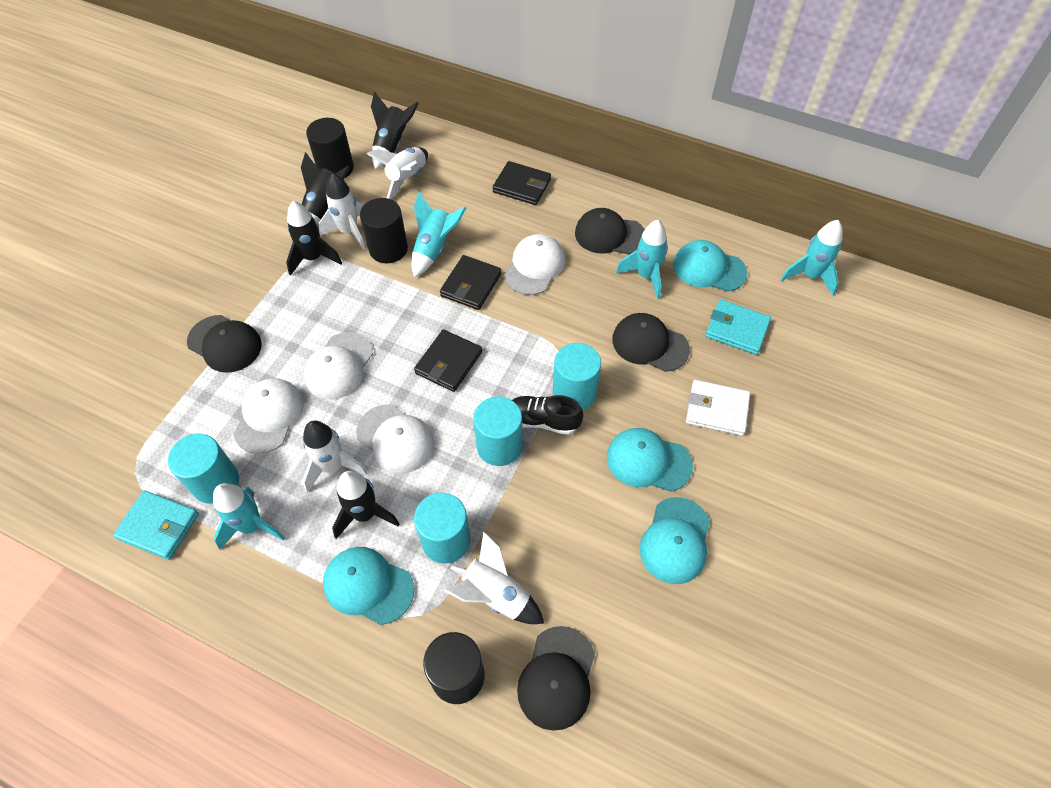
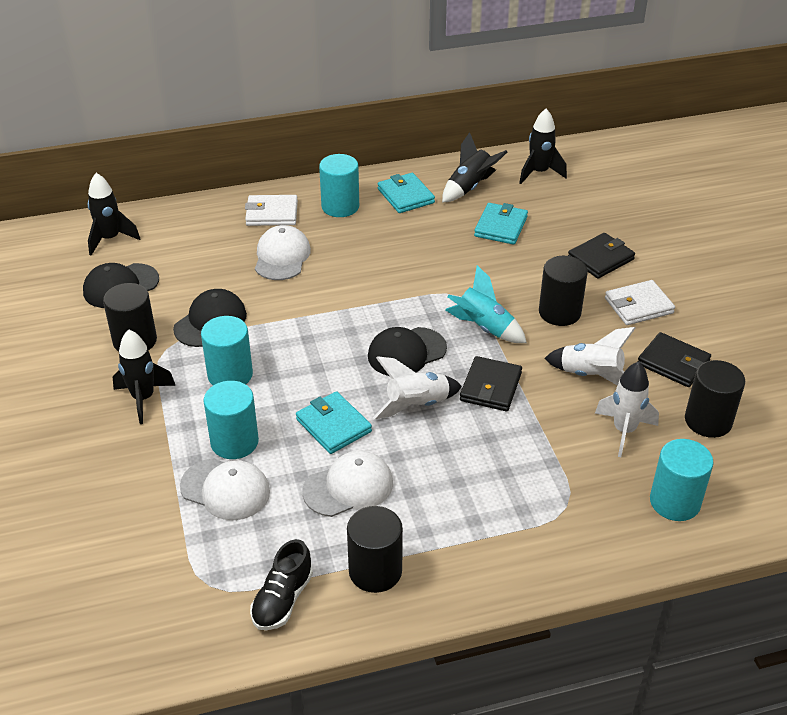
black cap: 4 -> 3
black cylinder: 3 -> 4
turquoise cap: 4 -> 0
turquoise rocket: 4 -> 1
turquoise wallet: 2 -> 3
white cap: 4 -> 3
white rocket: 4 -> 3
white wallet: 1 -> 2

